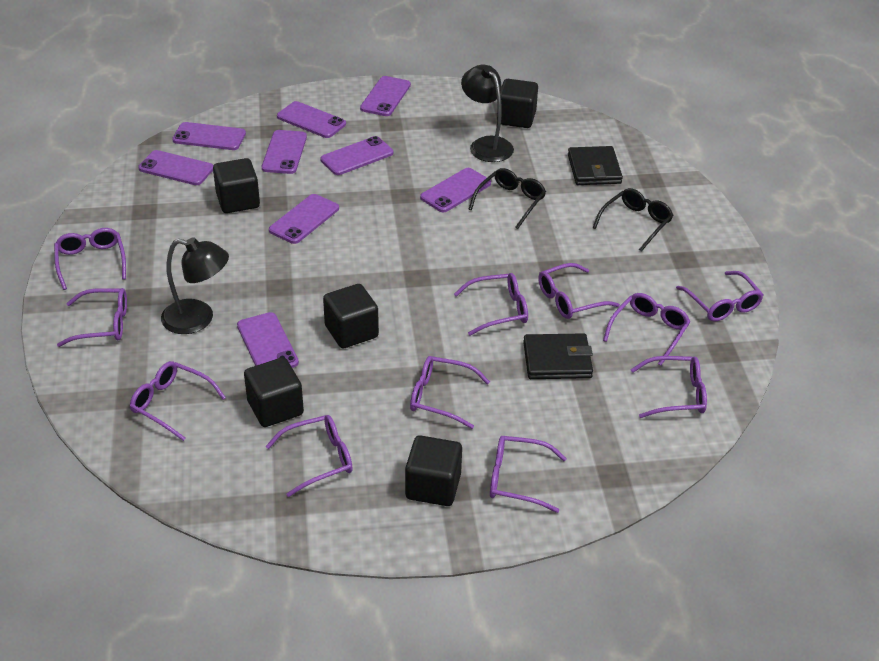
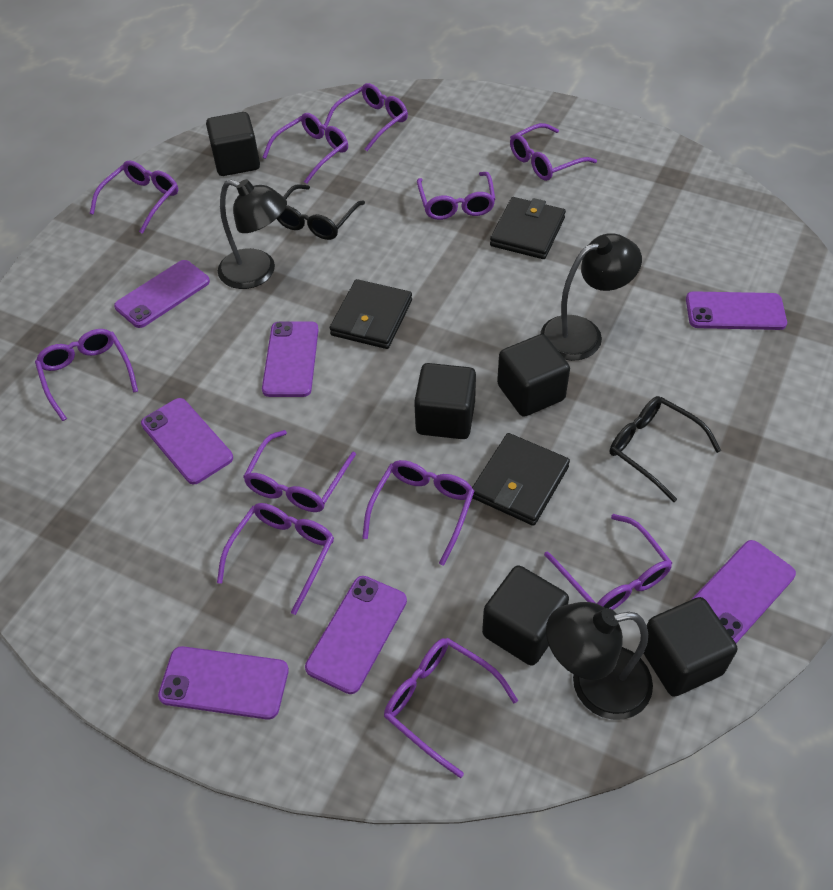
black lamp: 2 -> 3
black wallet: 2 -> 3
purple phone: 9 -> 7

